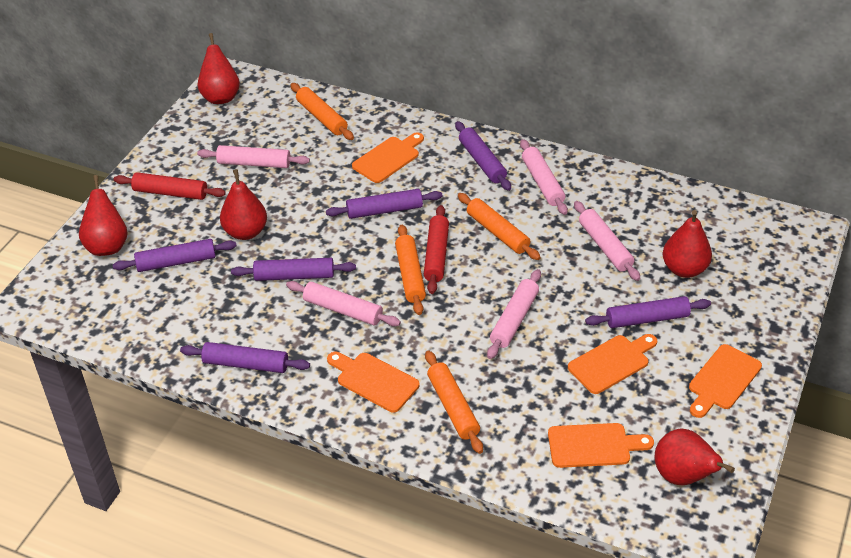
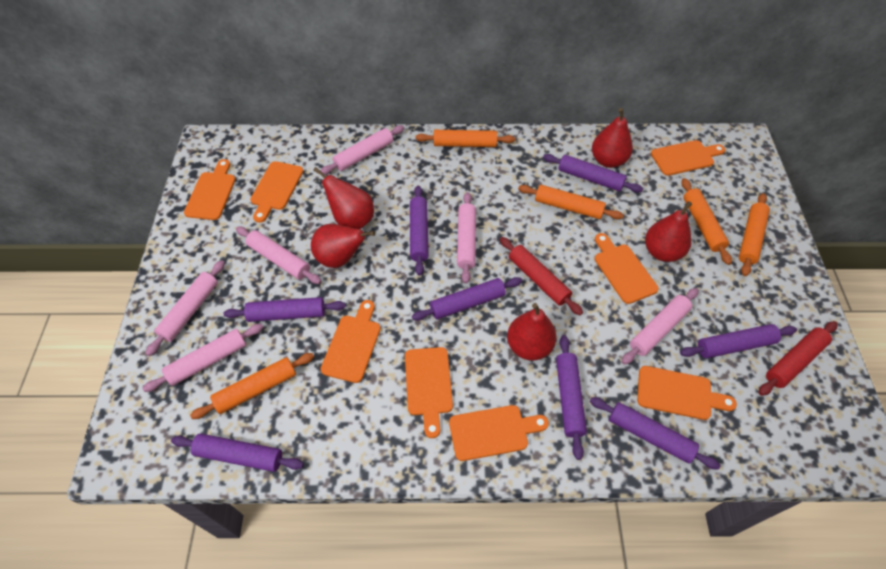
orange cutting board: 5 -> 8
orange rolling pin: 4 -> 5
pink rolling pin: 5 -> 6
purple rolling pin: 6 -> 8

